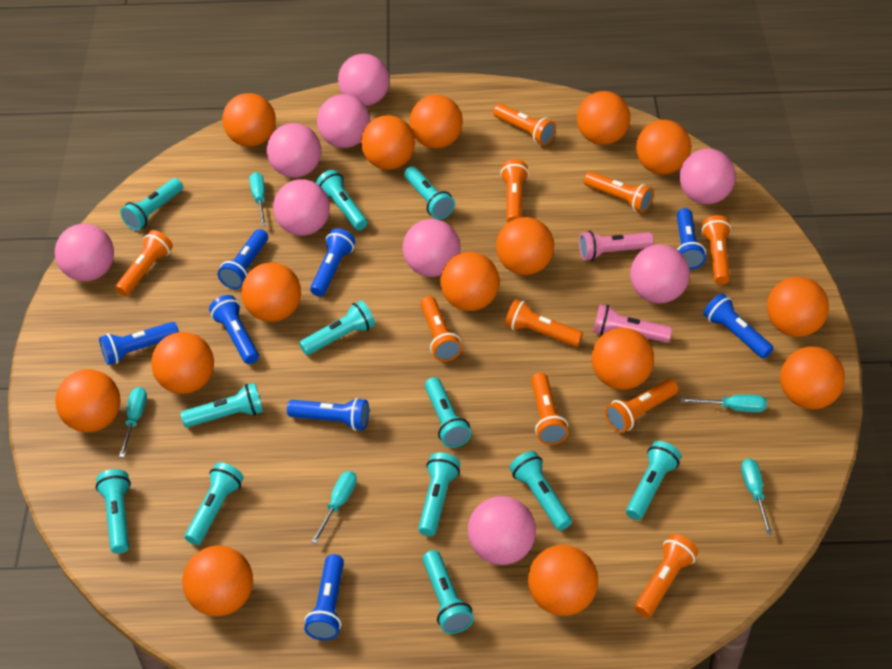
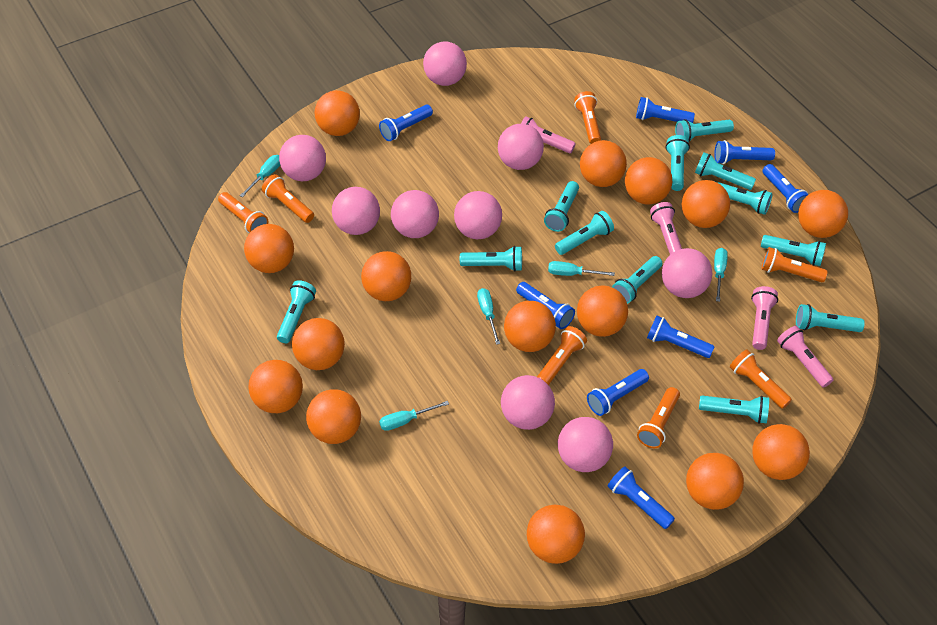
orange flashlight: 10 -> 7
pink flashlight: 2 -> 4

